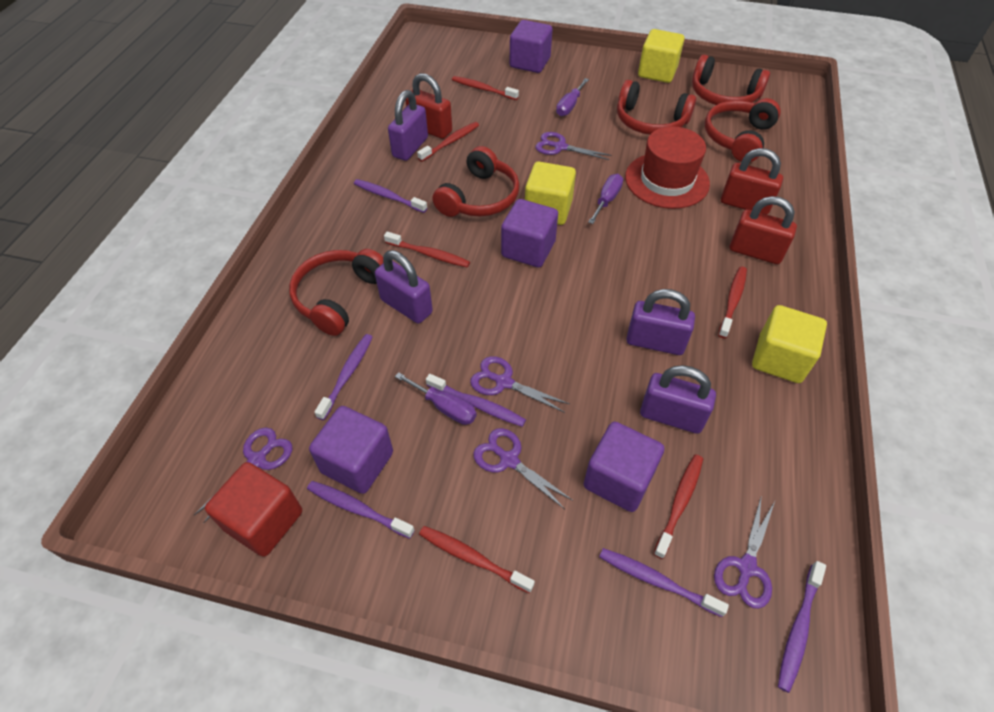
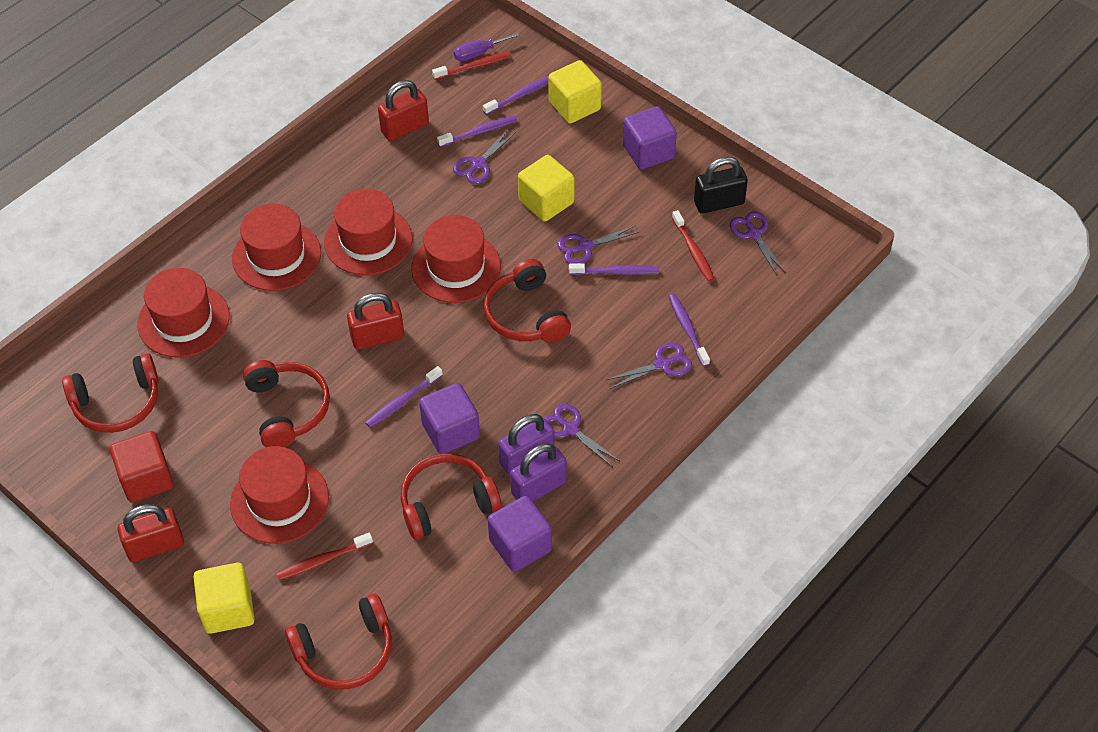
black padlock: 0 -> 1
purple cube: 4 -> 3
purple padlock: 4 -> 2
purple screwdriver: 3 -> 1
purple toothbrush: 6 -> 5
red hat: 1 -> 5
red toothbrush: 6 -> 3

